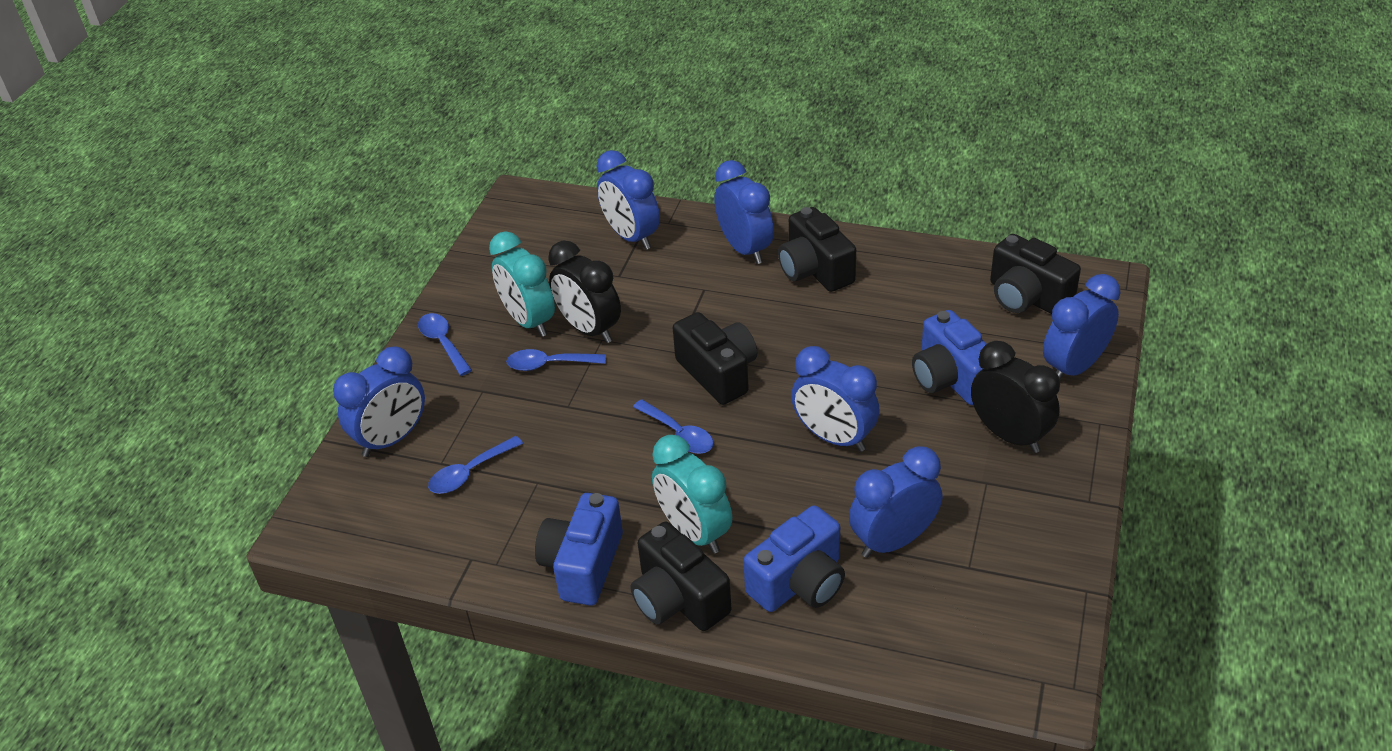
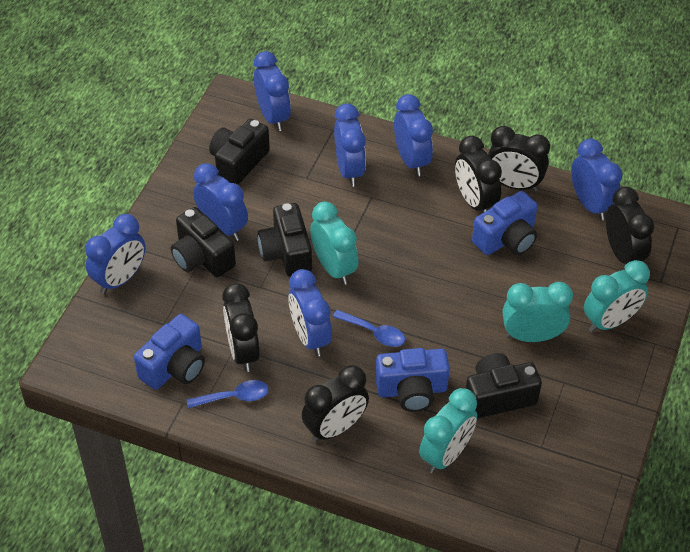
black clock: 2 -> 5
blue clock: 6 -> 7
blue spoon: 4 -> 2
turquoise clock: 2 -> 4

